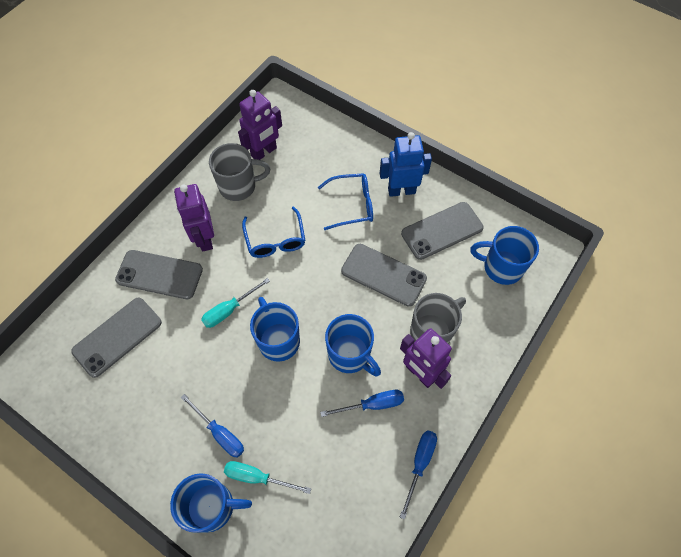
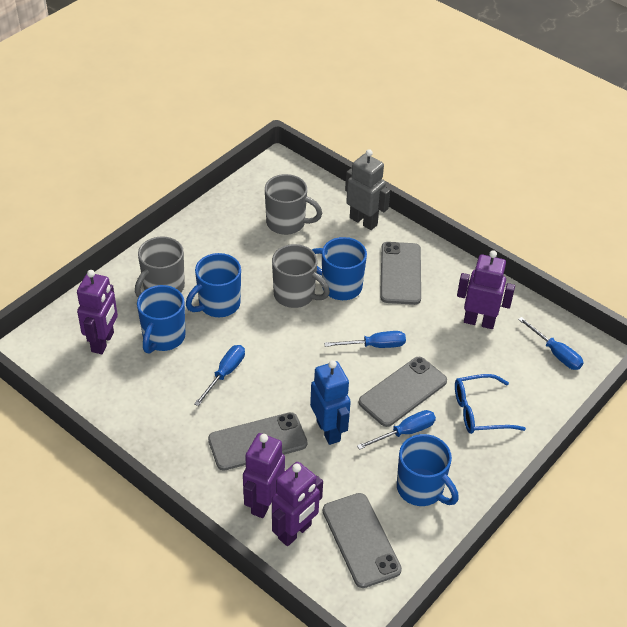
blue glasses: 2 -> 1
blue screwdriver: 3 -> 4
grey mug: 2 -> 3
grey robot: 0 -> 1
purple robot: 3 -> 4
turquoise screwdriver: 2 -> 0

